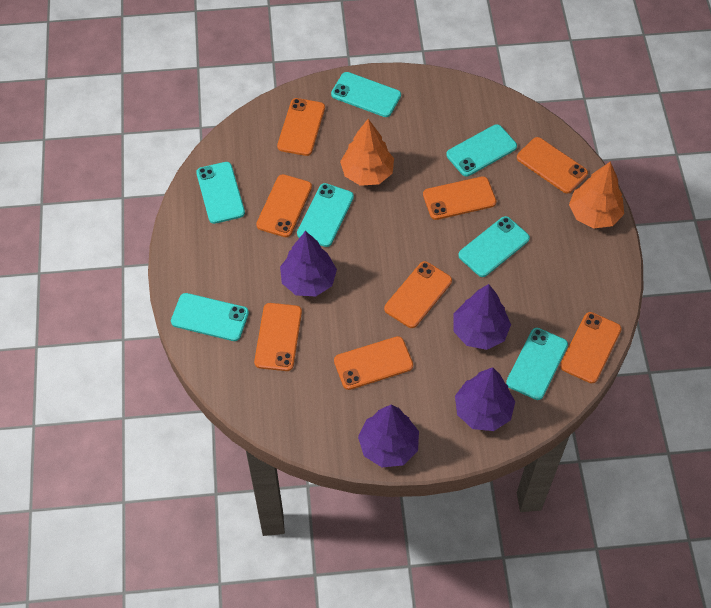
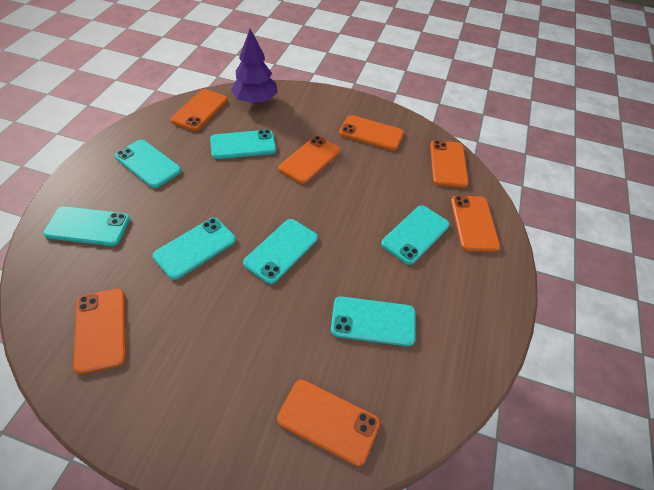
orange phone: 8 -> 7
orange tree: 2 -> 0
purple tree: 4 -> 1

